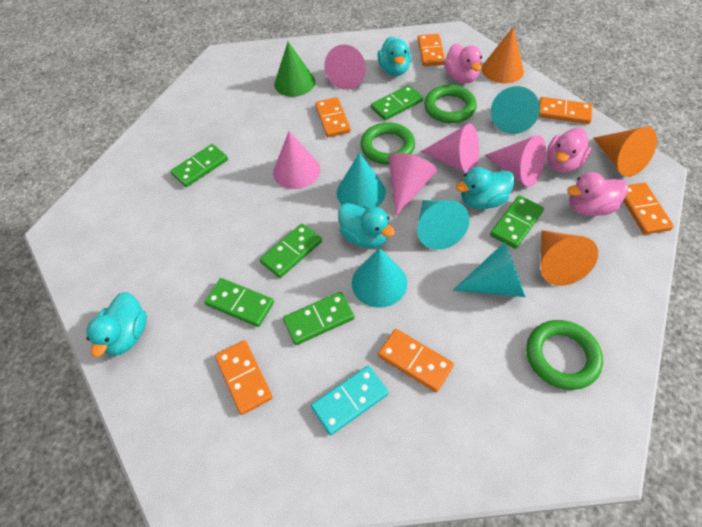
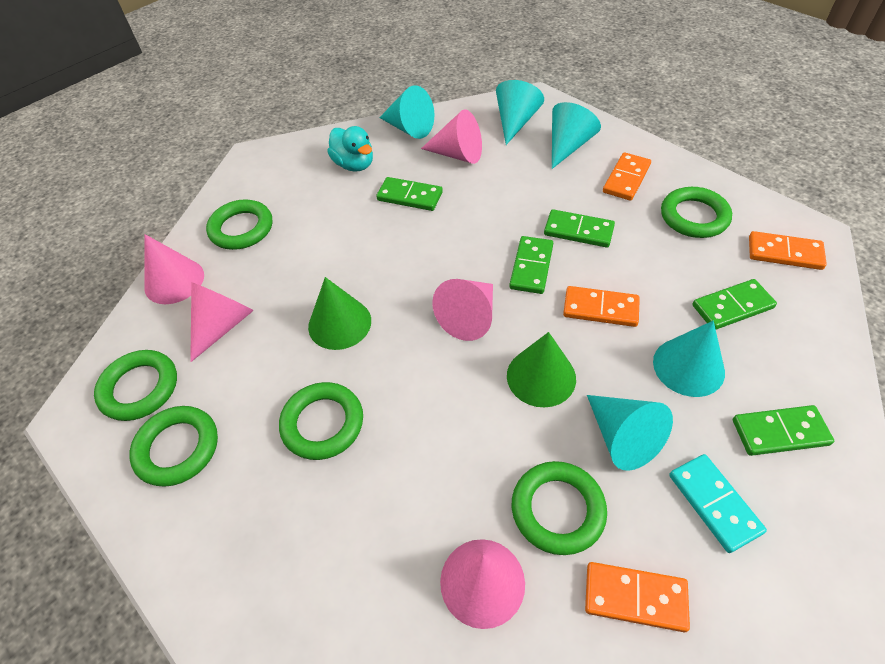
green cone: 1 -> 2
green domino: 6 -> 5
green ring: 3 -> 6
orange cone: 3 -> 0
orange domino: 6 -> 4
pink duck: 3 -> 0
turquoise duck: 4 -> 1

